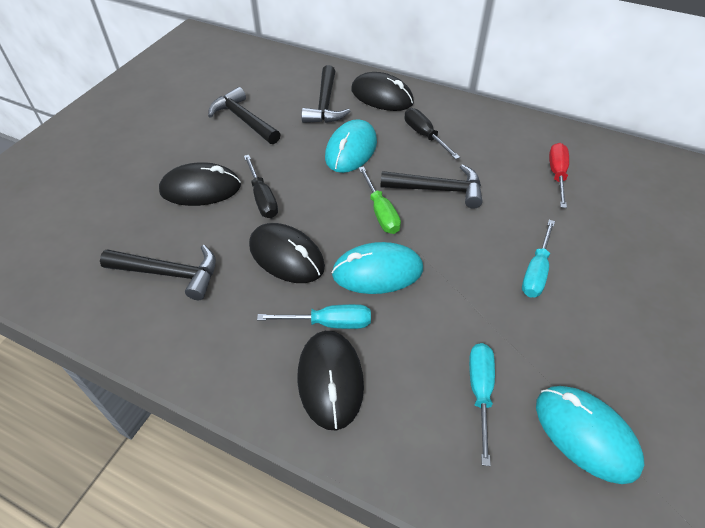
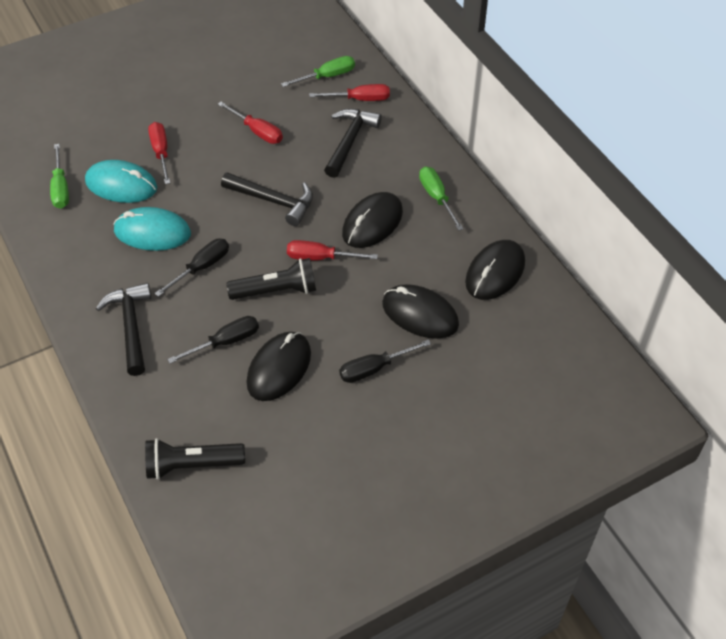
black flashlight: 0 -> 2
black hammer: 4 -> 3
black screwdriver: 2 -> 3
green screwdriver: 1 -> 3
red screwdriver: 1 -> 4
turquoise mouse: 3 -> 2
turquoise screwdriver: 3 -> 0

